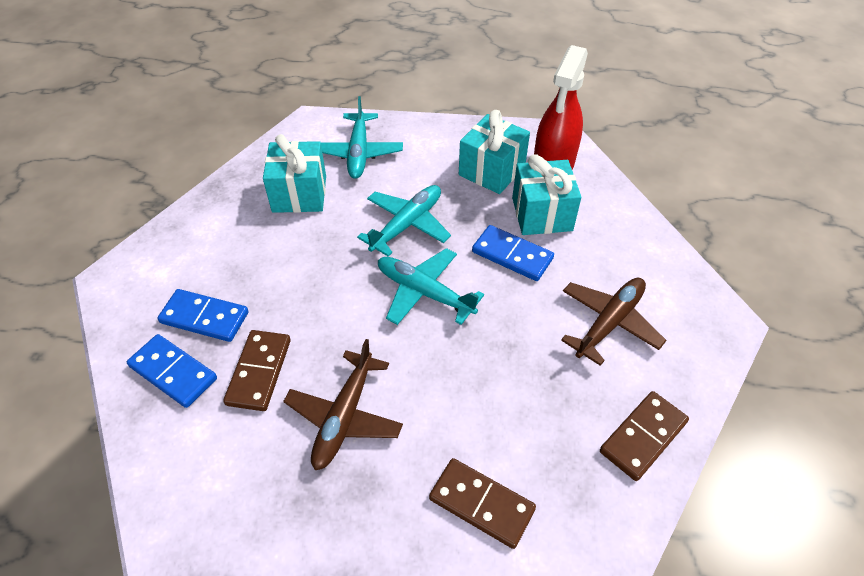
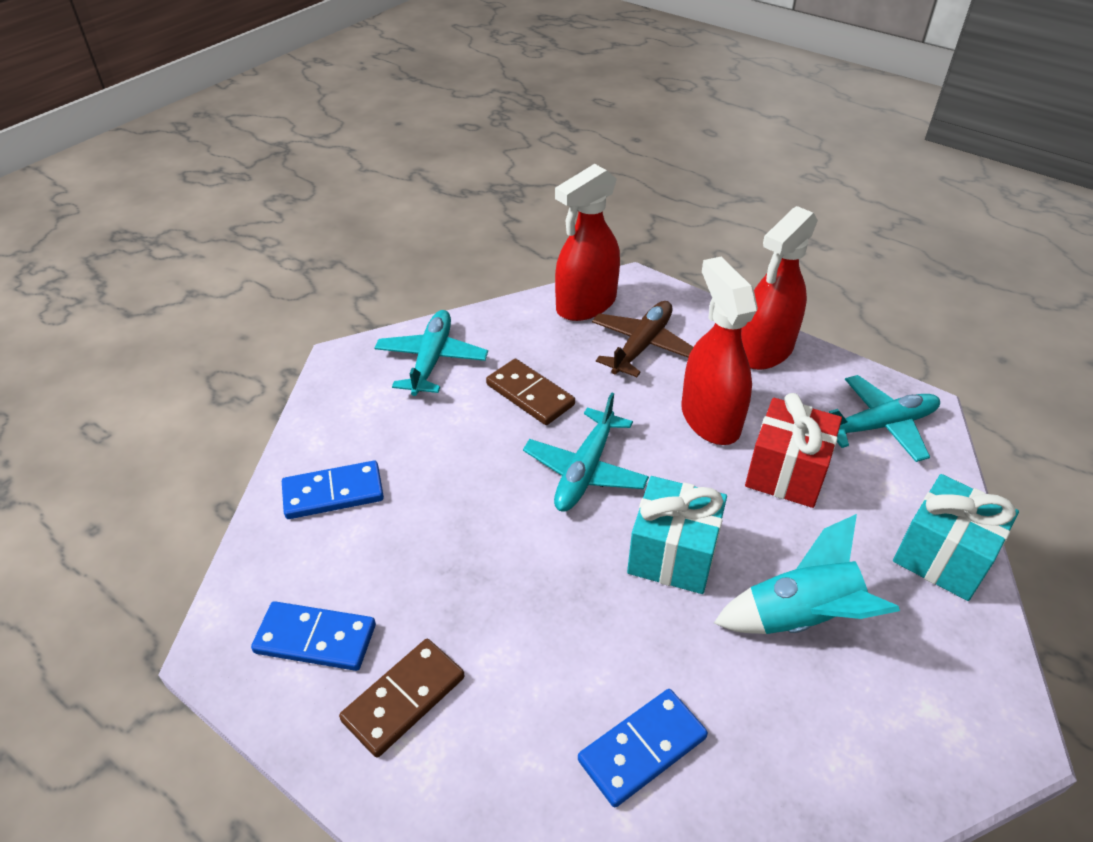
brown domino: 3 -> 2
brown plane: 2 -> 1
red gift: 0 -> 1
red spray bottle: 1 -> 3
turquoise gift: 3 -> 2
turquoise rocket: 0 -> 1

